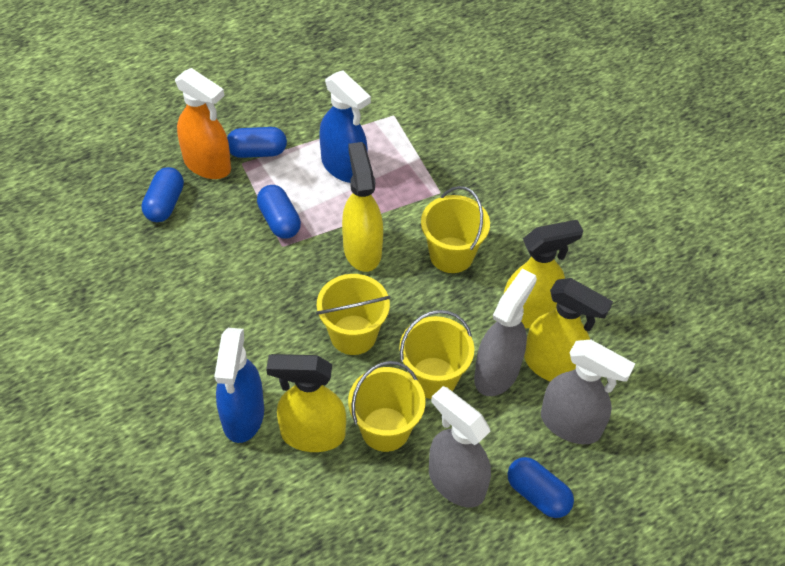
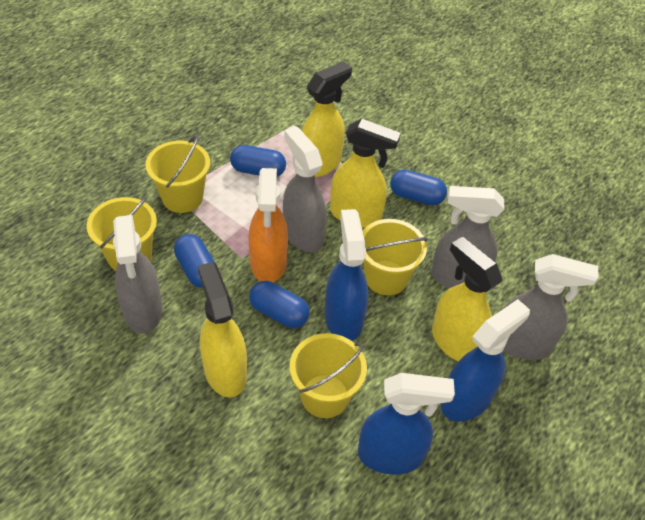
blue spray bottle: 2 -> 3
grey spray bottle: 3 -> 4

